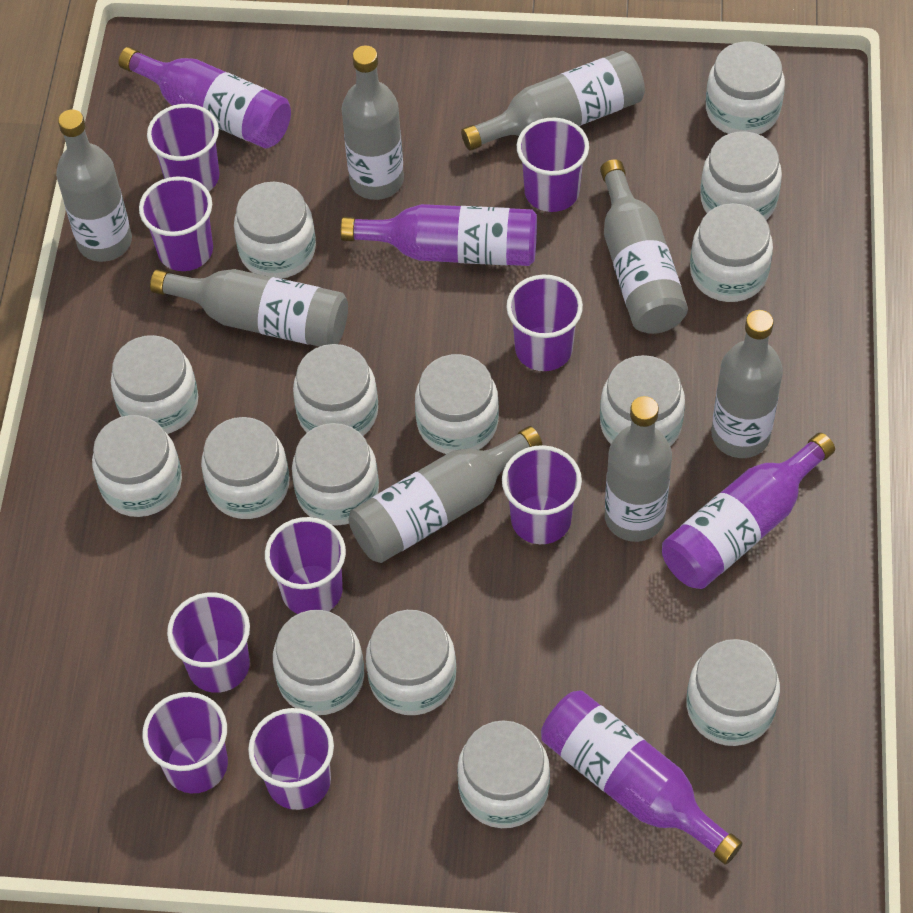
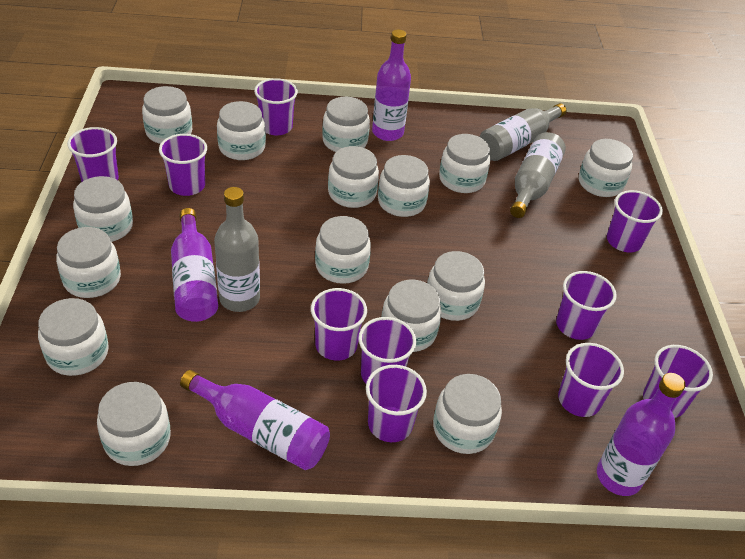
grey bottle: 8 -> 3
purple cup: 9 -> 10

